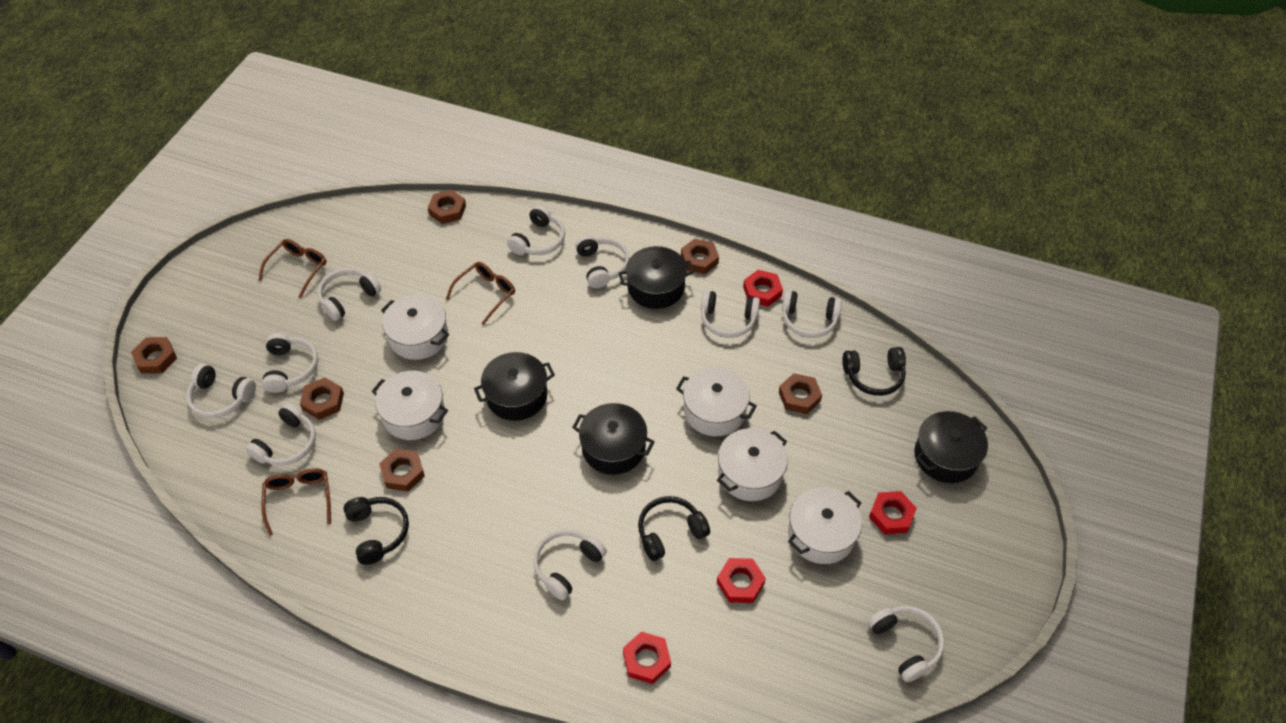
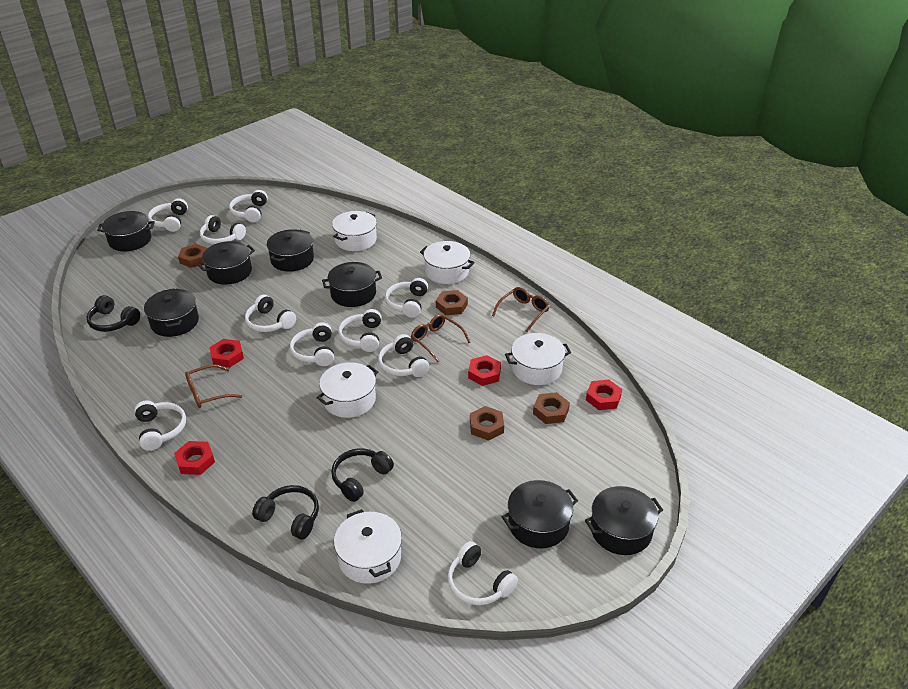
black pot: 4 -> 7
brown nut: 6 -> 4

